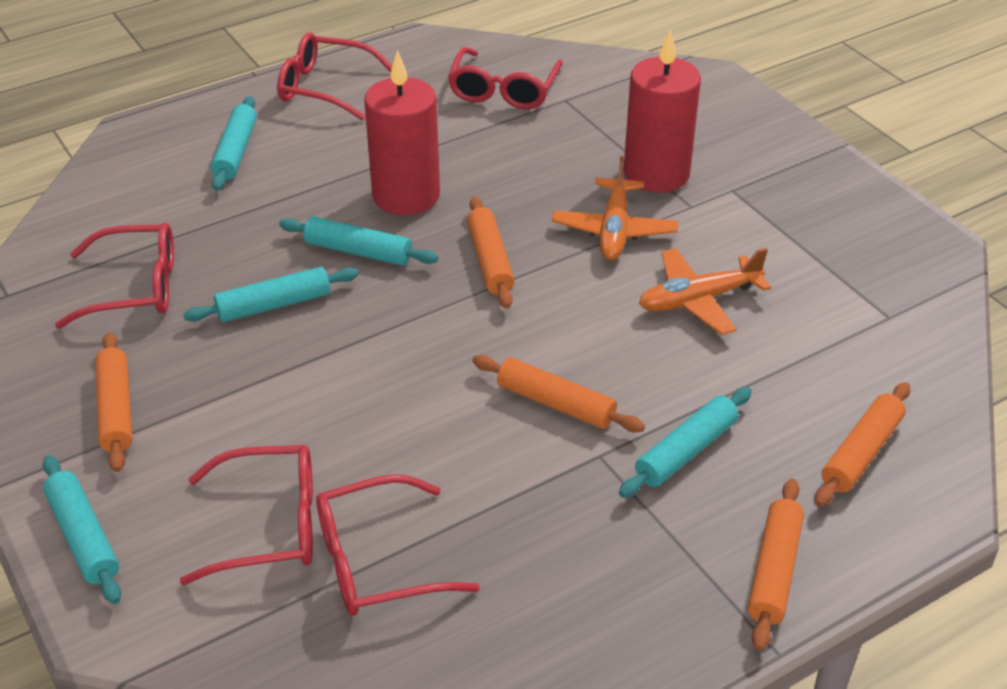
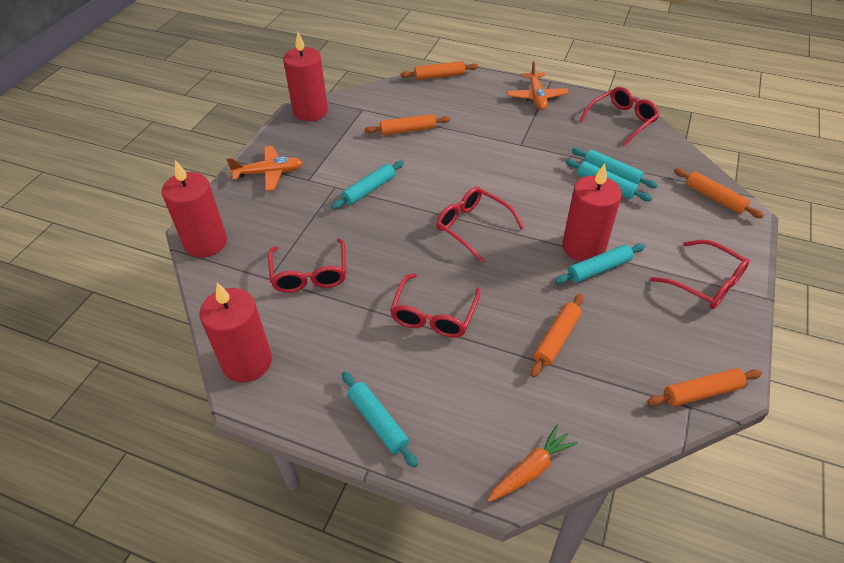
orange carrot: 0 -> 1
red candle: 2 -> 4

